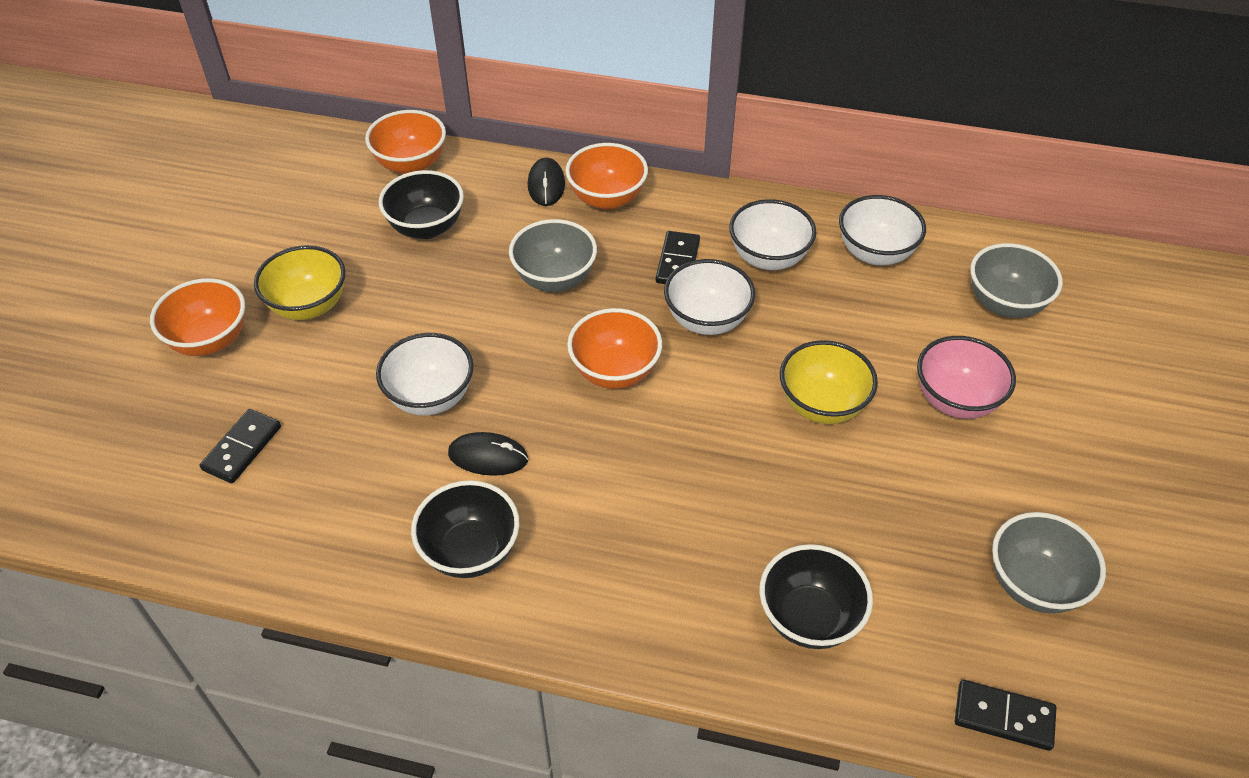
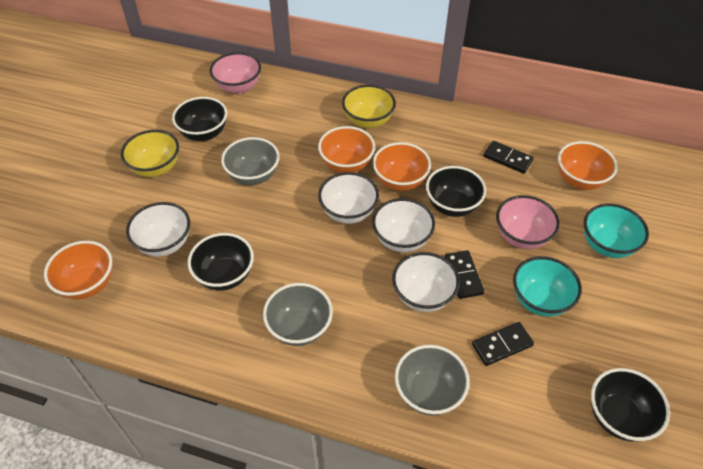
black bowl: 3 -> 4
black mouse: 2 -> 0
pink bowl: 1 -> 2
turquoise bowl: 0 -> 2

